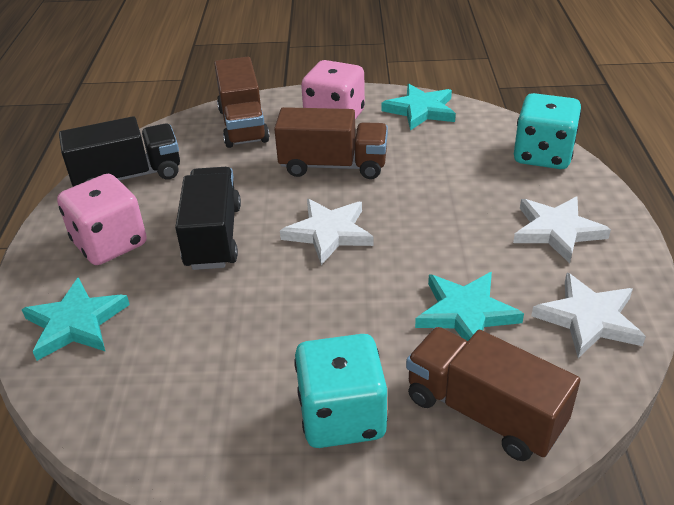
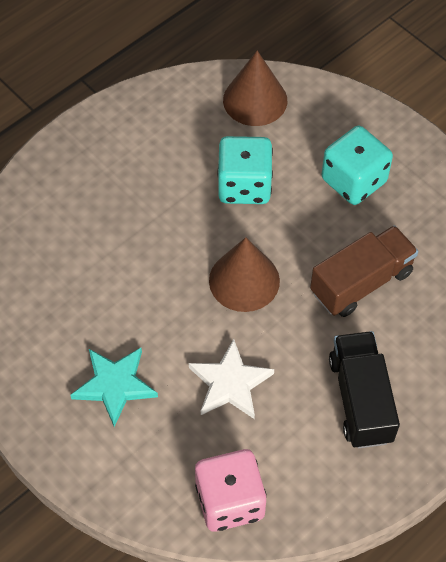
black truck: 2 -> 1
brown cone: 0 -> 2
brown truck: 3 -> 1
pink dice: 2 -> 1
turquoise star: 3 -> 1
white star: 3 -> 1

